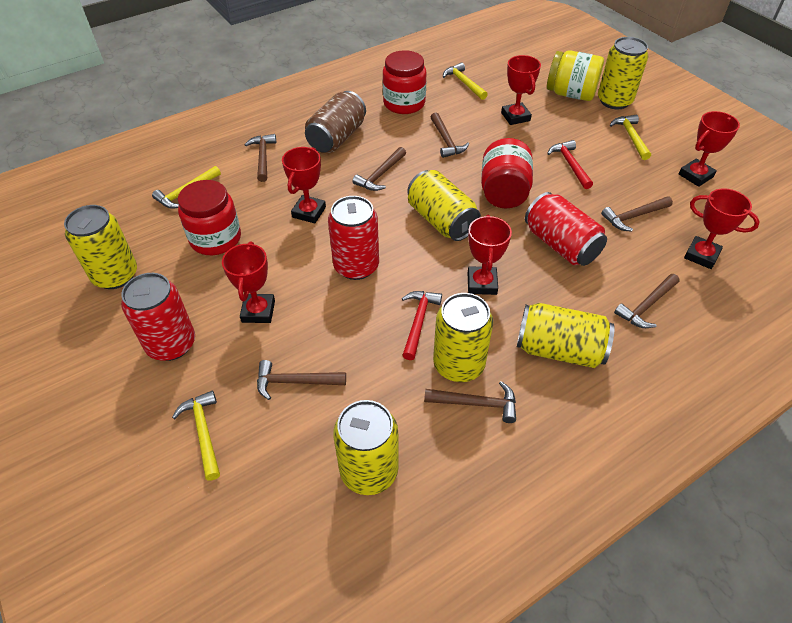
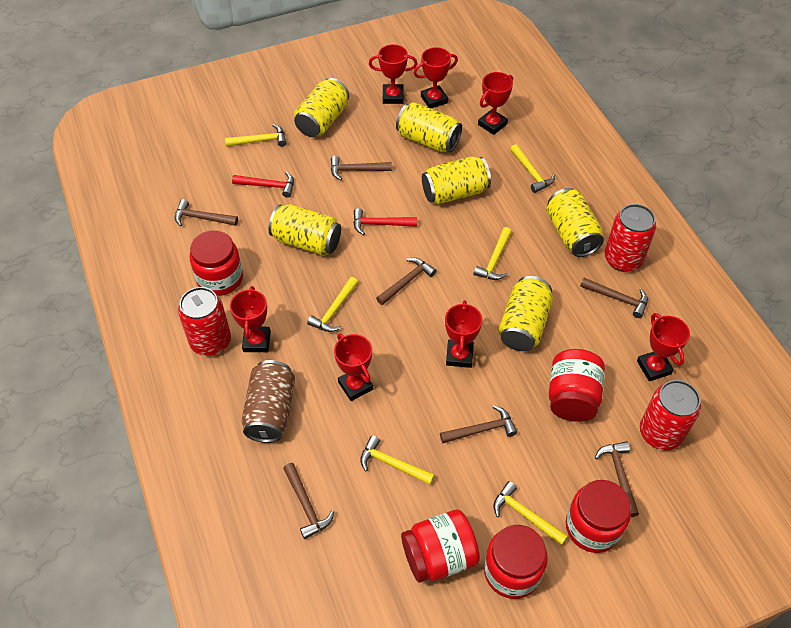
red jar: 3 -> 5
red trophy: 6 -> 7
yellow hammer: 4 -> 6
yellow jar: 1 -> 0

